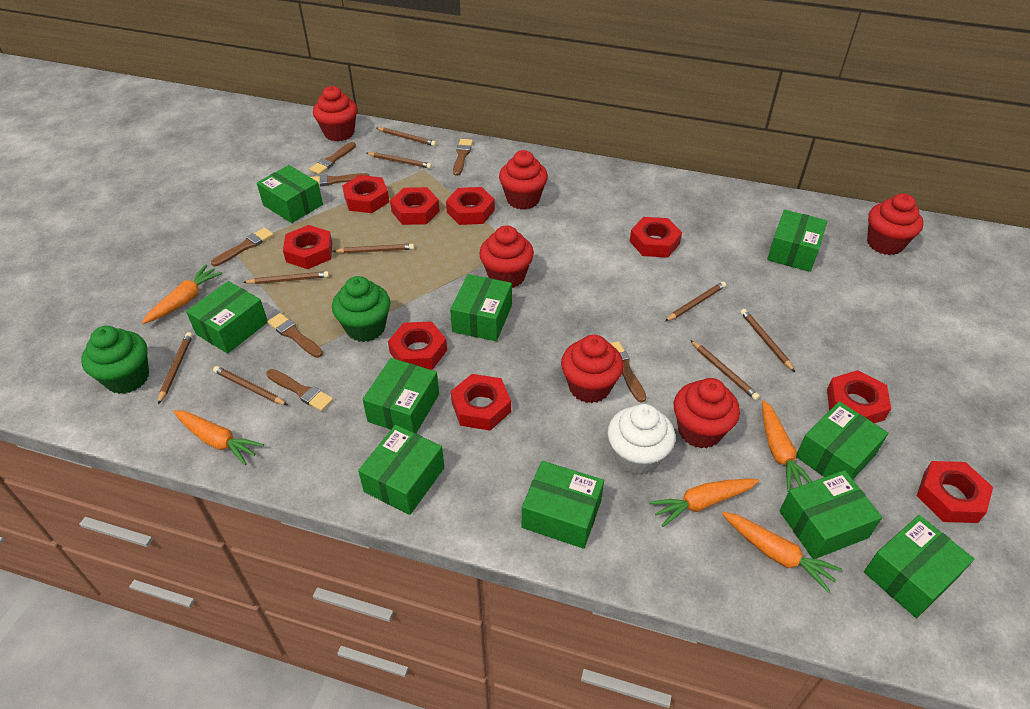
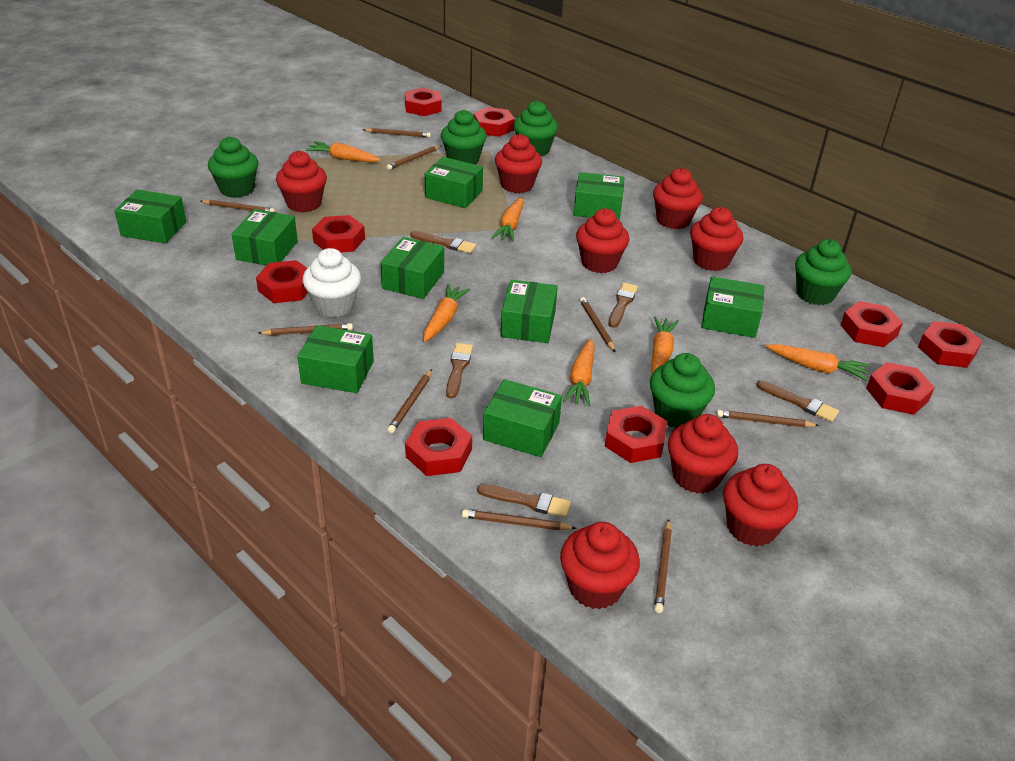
brown brush: 7 -> 5
green box: 10 -> 9
green cupcake: 2 -> 5
orange carrot: 5 -> 6
red cupcake: 6 -> 8

